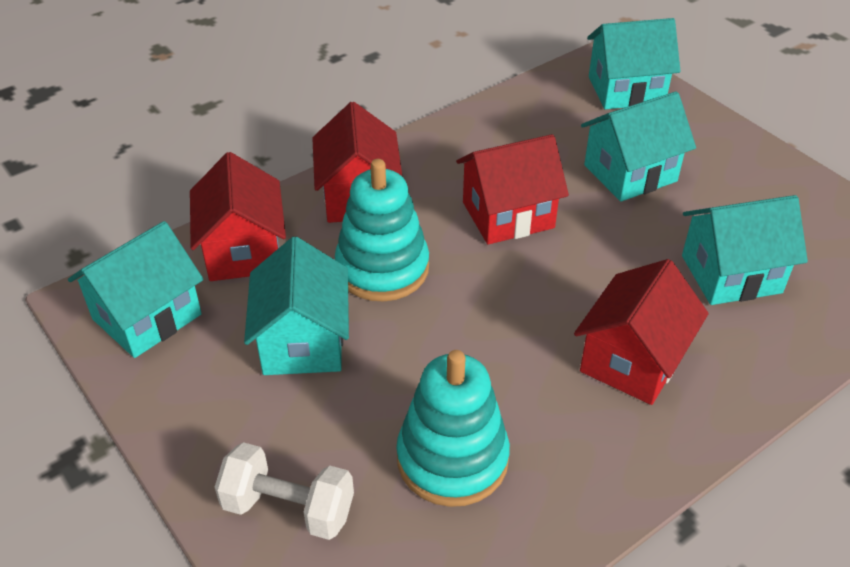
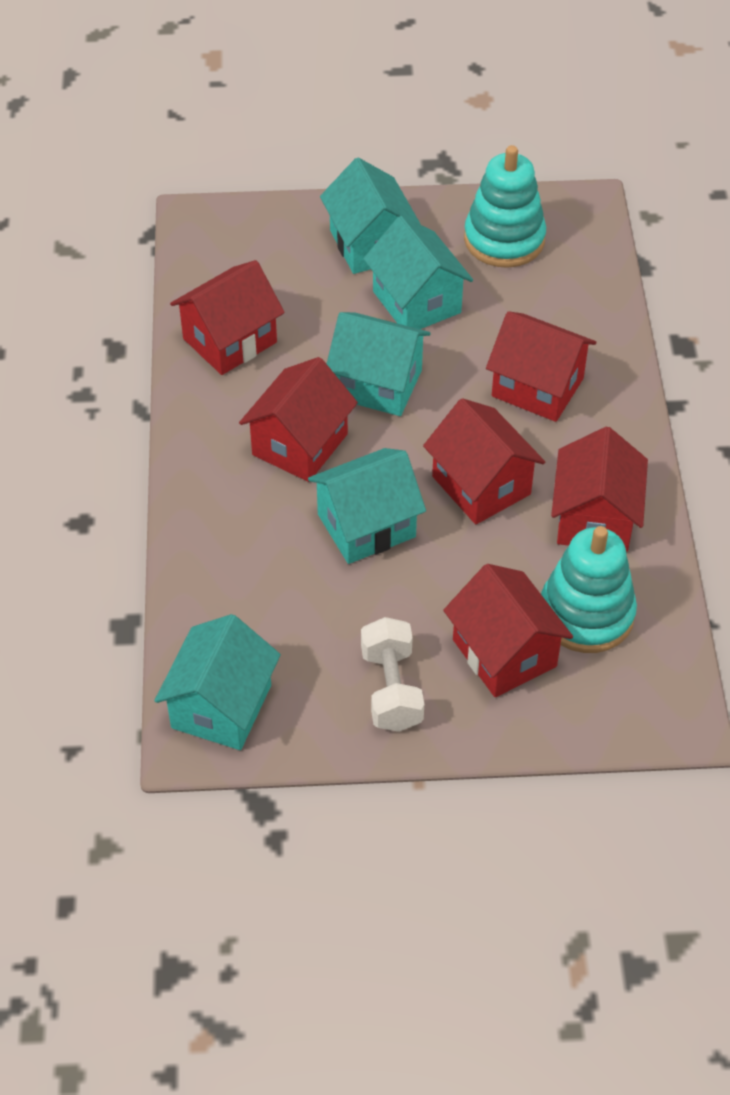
red house: 4 -> 6

